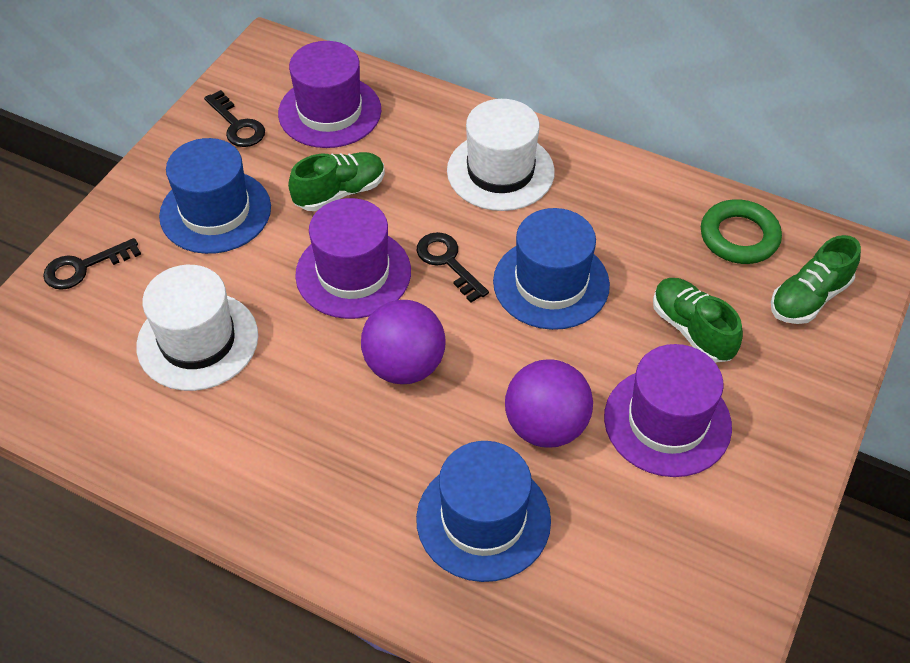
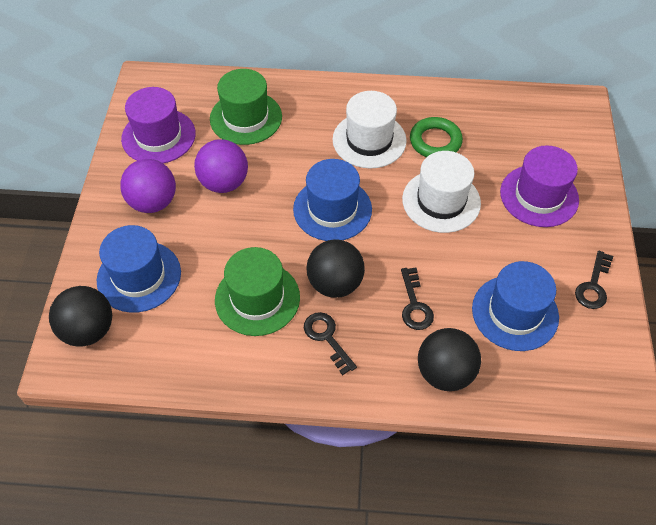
black ball: 0 -> 3
green hat: 0 -> 2
green shoe: 3 -> 0
purple hat: 3 -> 2

